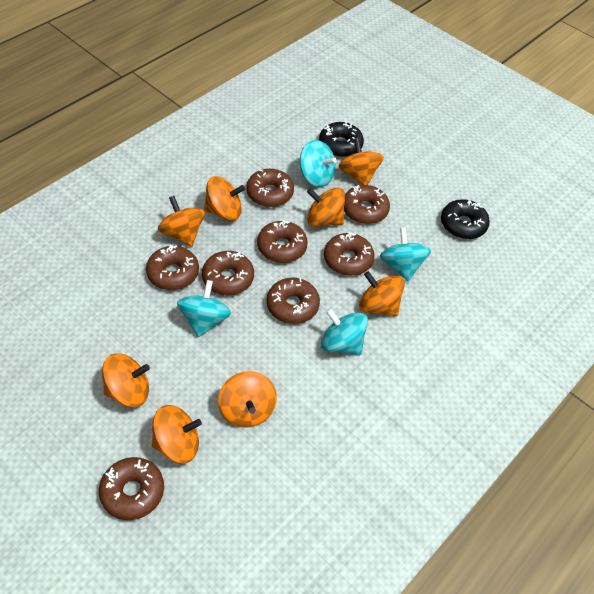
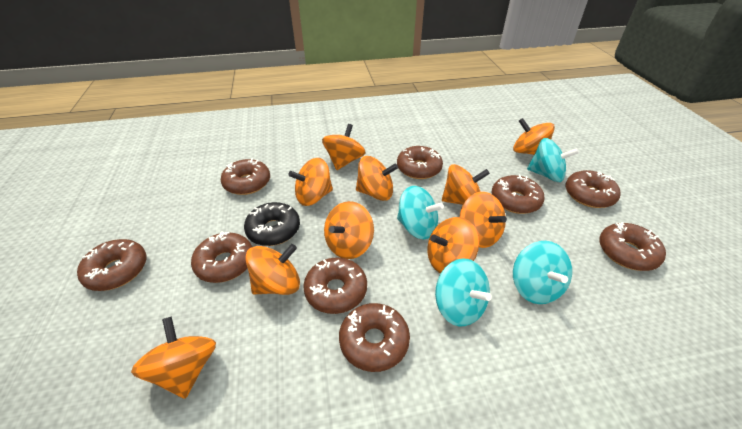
black donut: 2 -> 1
brown donut: 8 -> 9
orange spinning top: 8 -> 10

